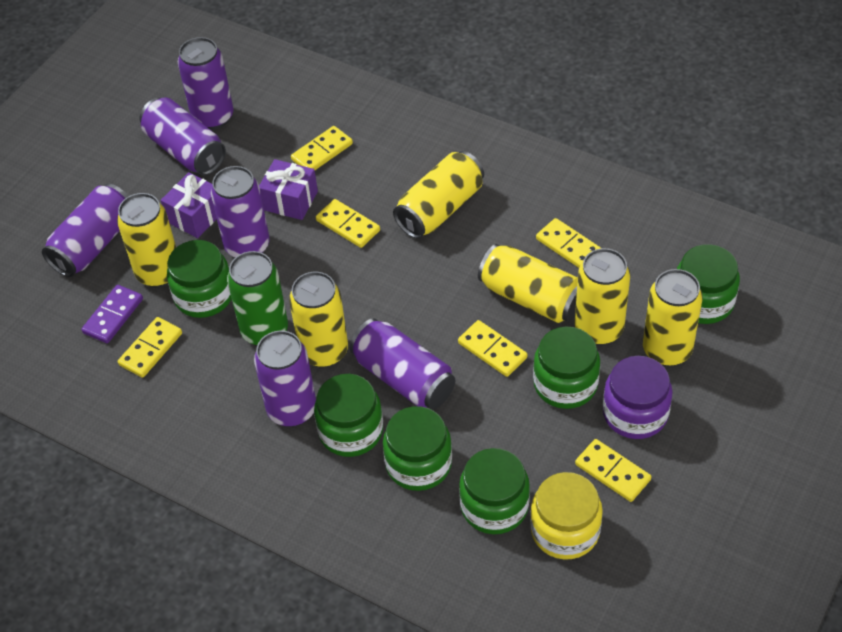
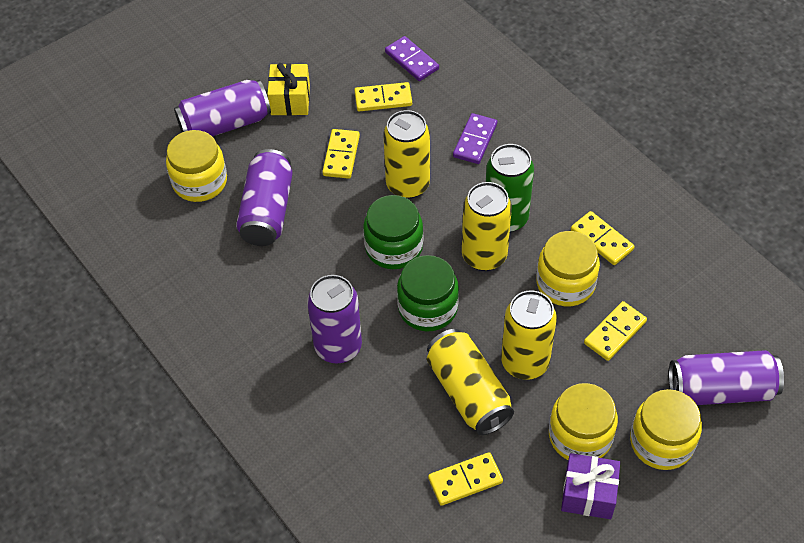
green jar: 6 -> 2
purple can: 6 -> 4
purple domino: 1 -> 2
purple gift: 2 -> 1
purple jar: 1 -> 0
yellow can: 6 -> 4
yellow domino: 6 -> 5
yellow gift: 0 -> 1
yellow jar: 1 -> 4

